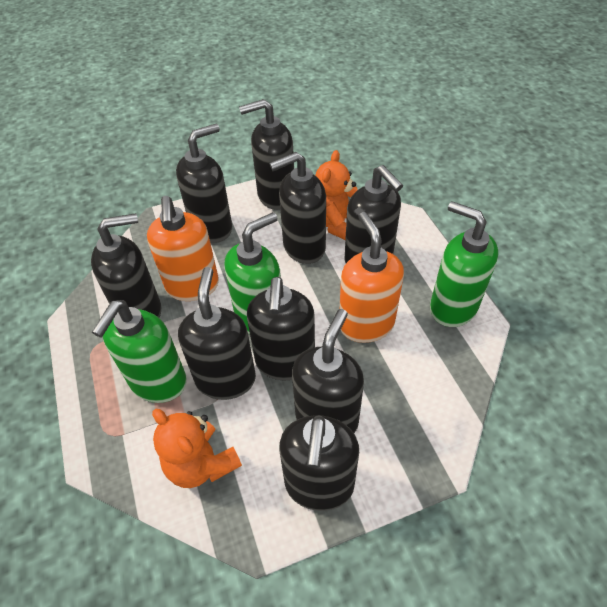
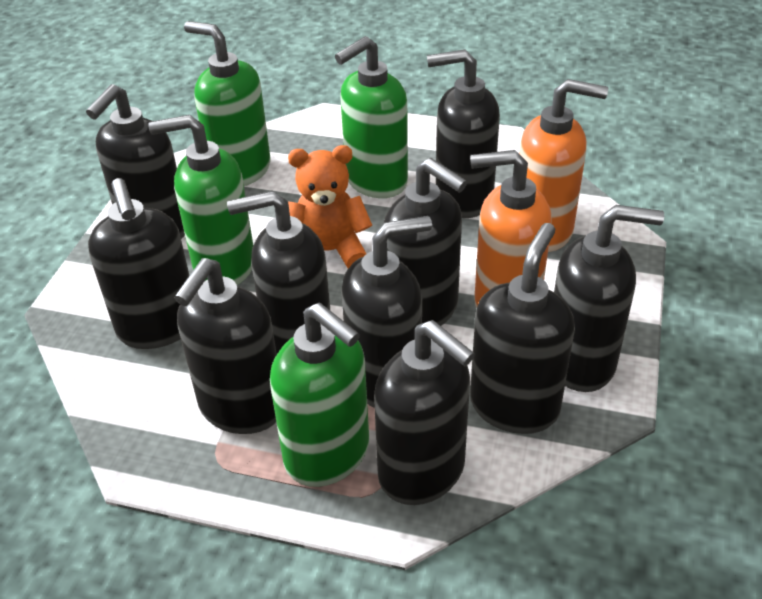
black soap dispenser: 9 -> 10
green soap dispenser: 3 -> 4
orange teddy bear: 2 -> 1

